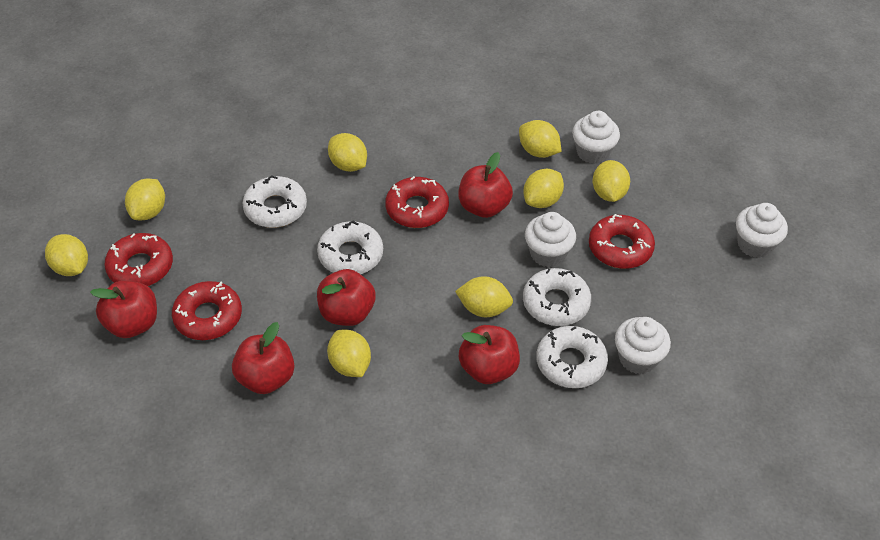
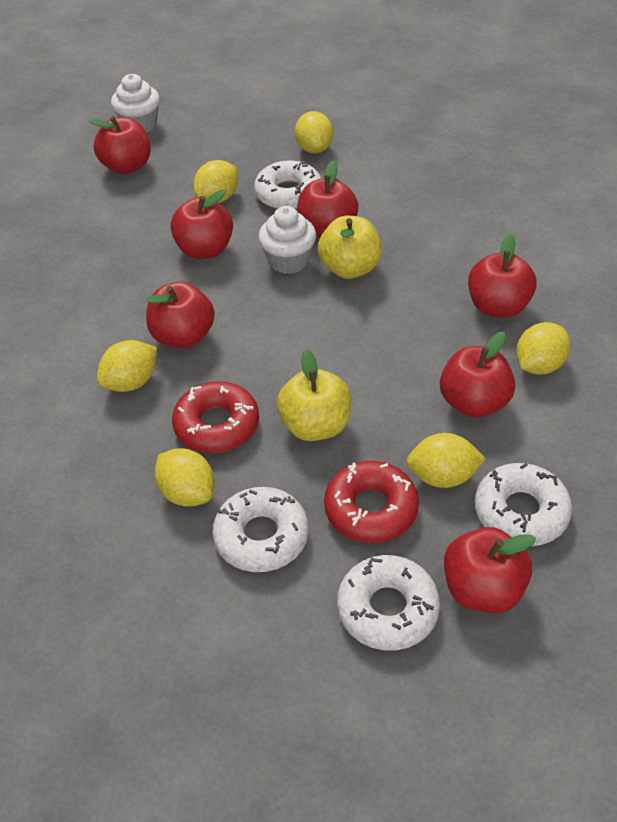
red apple: 5 -> 7
red donut: 4 -> 2
white cupcake: 4 -> 2
yellow apple: 0 -> 2
yellow lemon: 8 -> 6

